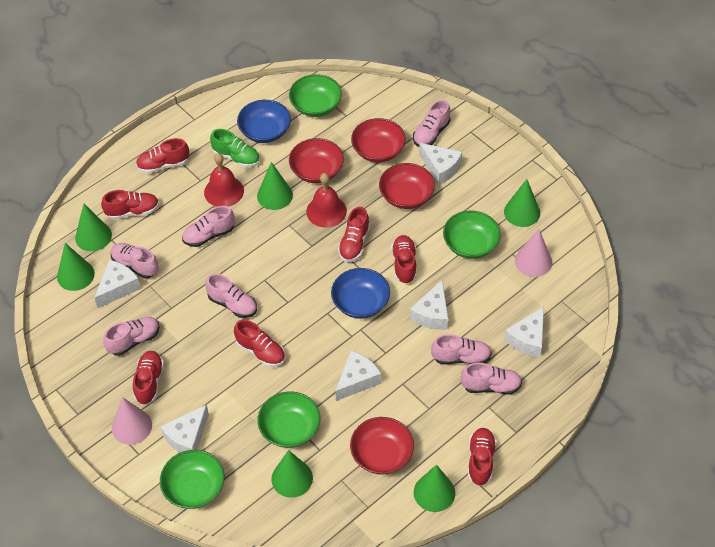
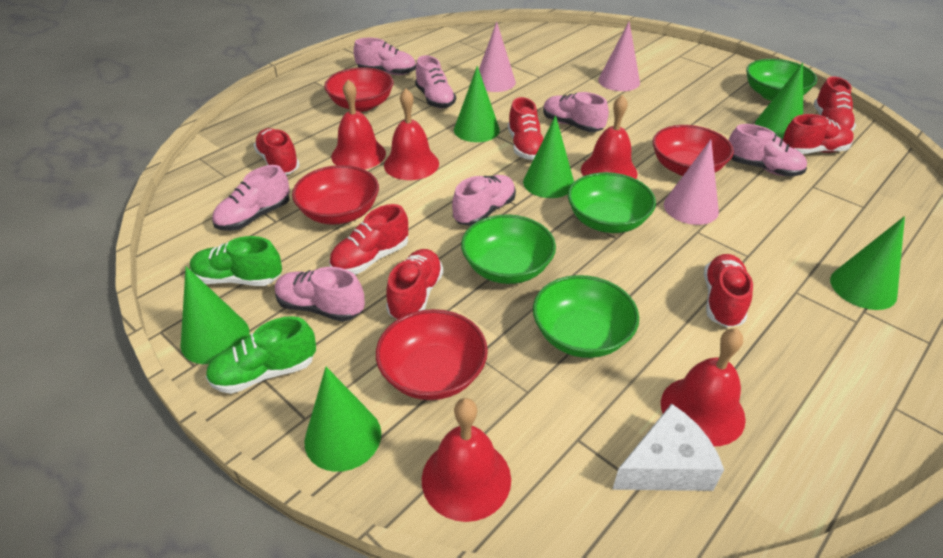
blue bowl: 2 -> 0
green shoe: 1 -> 2
pink cone: 2 -> 3
red bell: 2 -> 5
white cheese: 6 -> 1

